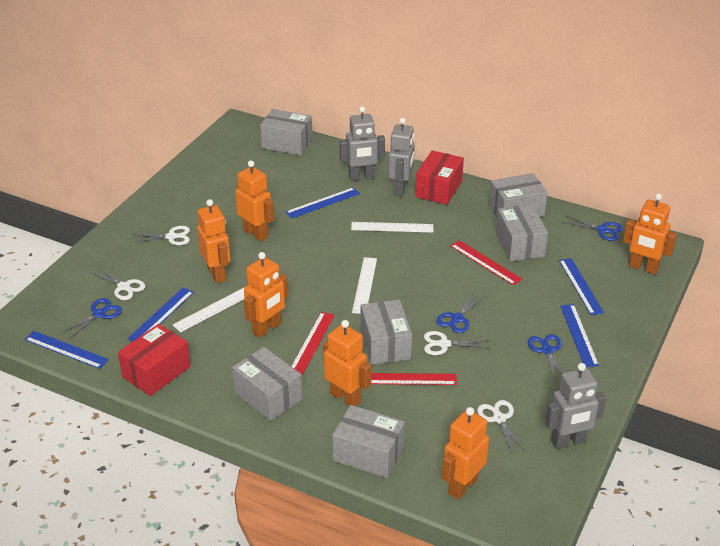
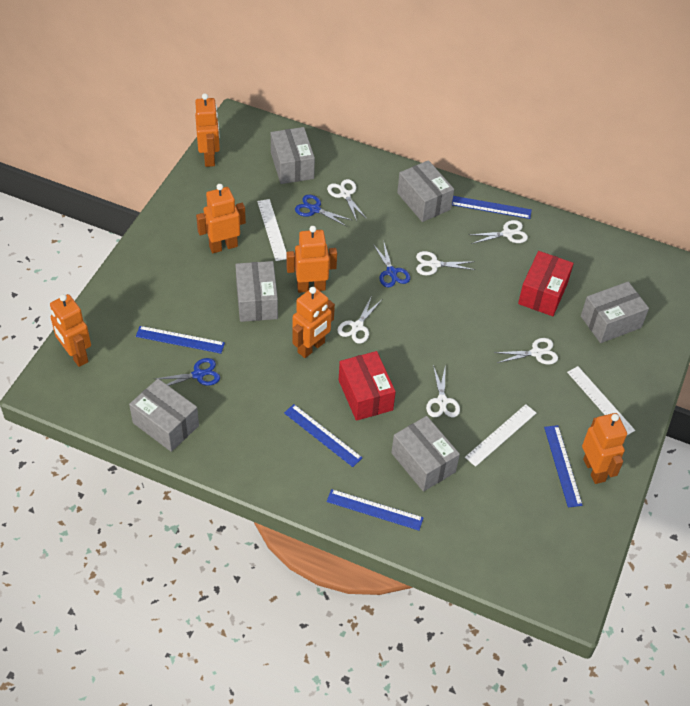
blue scissors: 4 -> 3
grey robot: 3 -> 0
red ruler: 3 -> 0
white scissors: 4 -> 6

